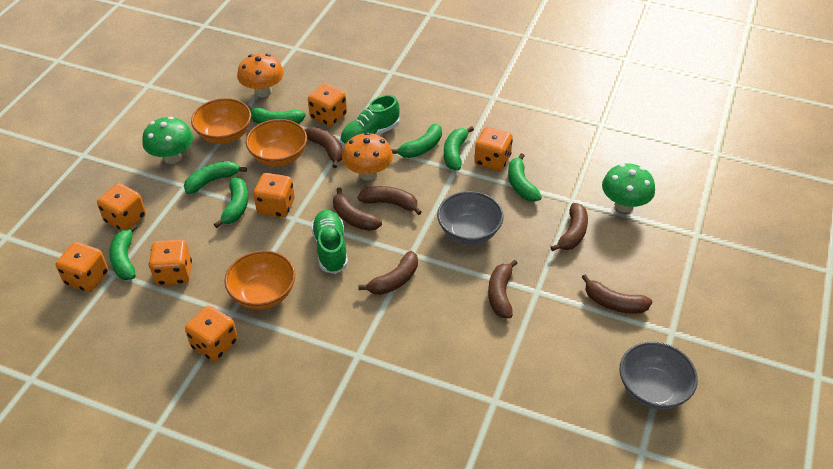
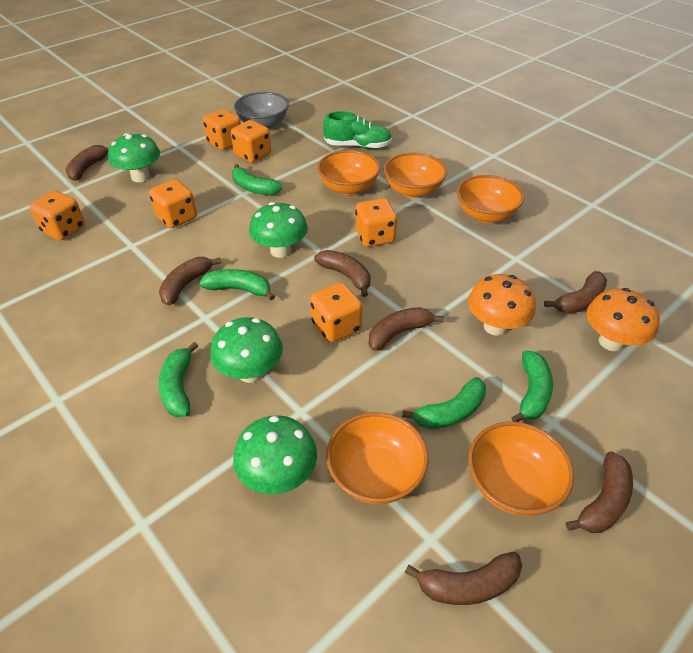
green banana: 7 -> 5
green mushroom: 2 -> 4
green shoe: 2 -> 1
grey bowl: 2 -> 1
orange bowl: 3 -> 5
orange dice: 7 -> 6

